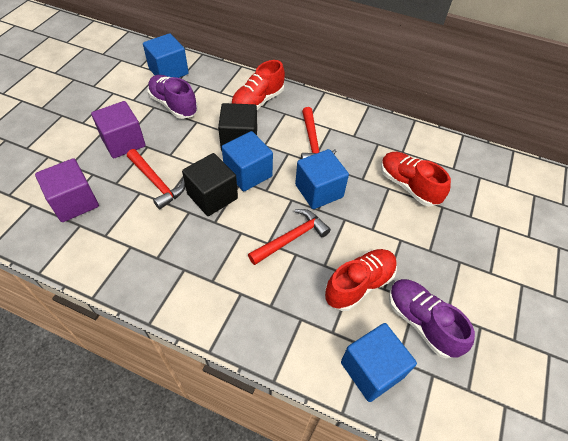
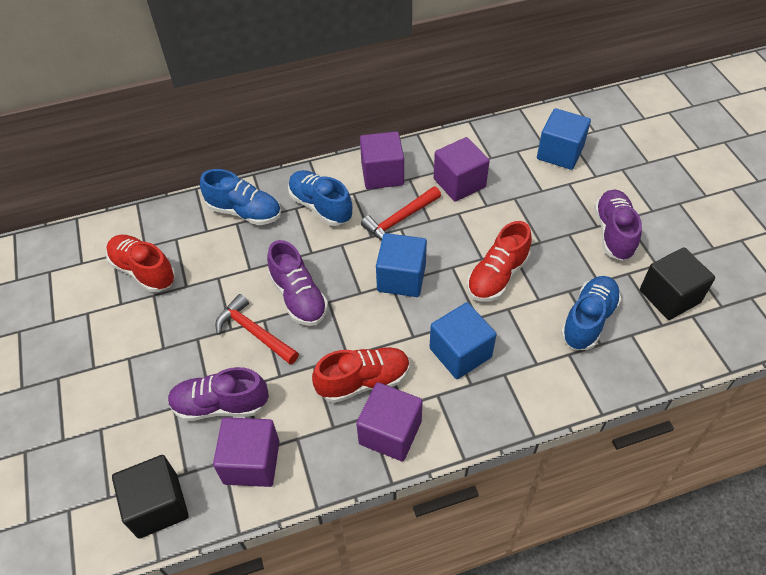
blue cube: 4 -> 3
blue shoe: 0 -> 3
purple cube: 2 -> 4
purple shoe: 2 -> 3
red hammer: 3 -> 2

